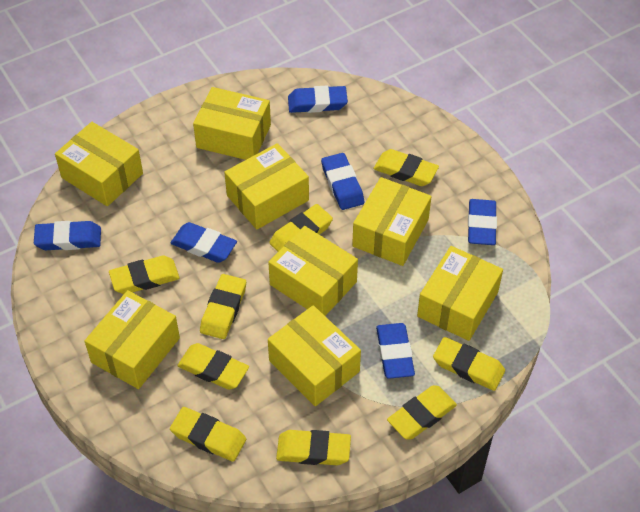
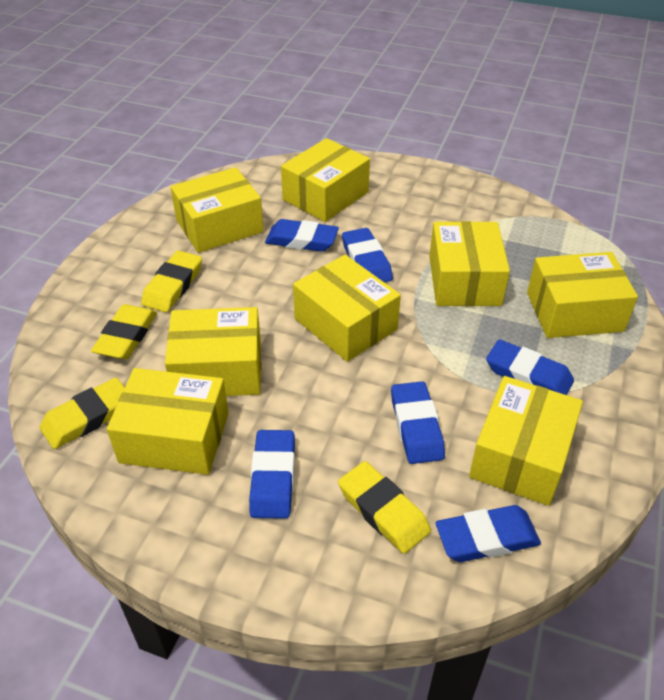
yellow eraser: 9 -> 4

